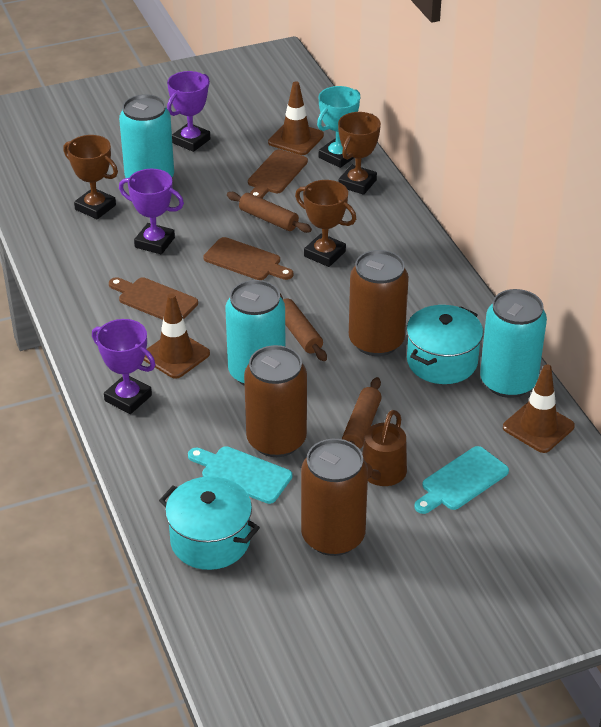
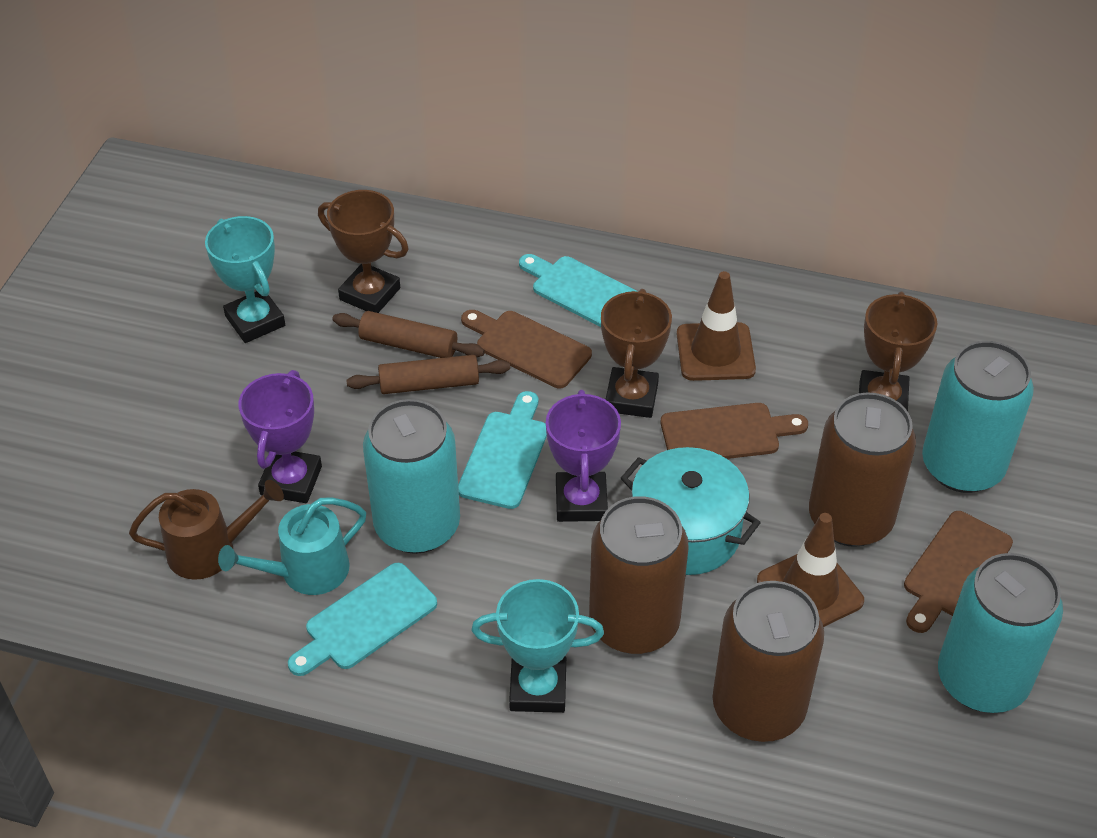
brown rolling pin: 3 -> 2
brown traffic cone: 3 -> 2
purple trophy: 3 -> 2
turquoise cutting board: 2 -> 3
turquoise pot: 2 -> 1
turquoise trophy: 1 -> 2
turquoise watering can: 0 -> 1

